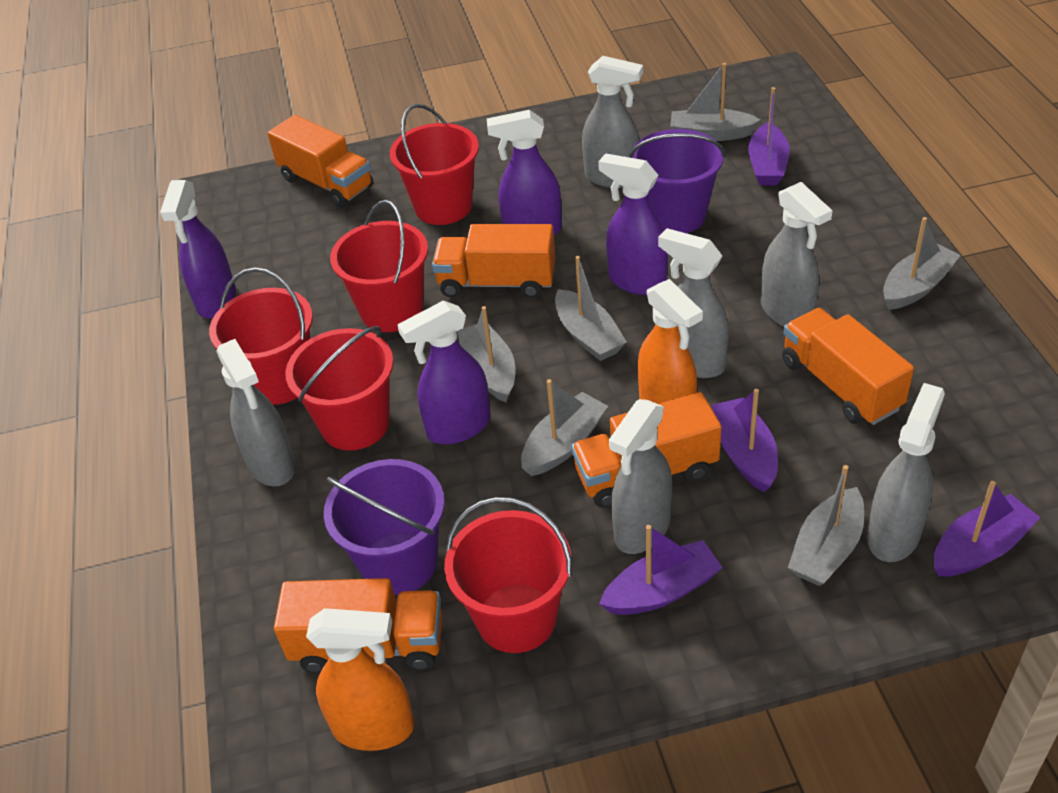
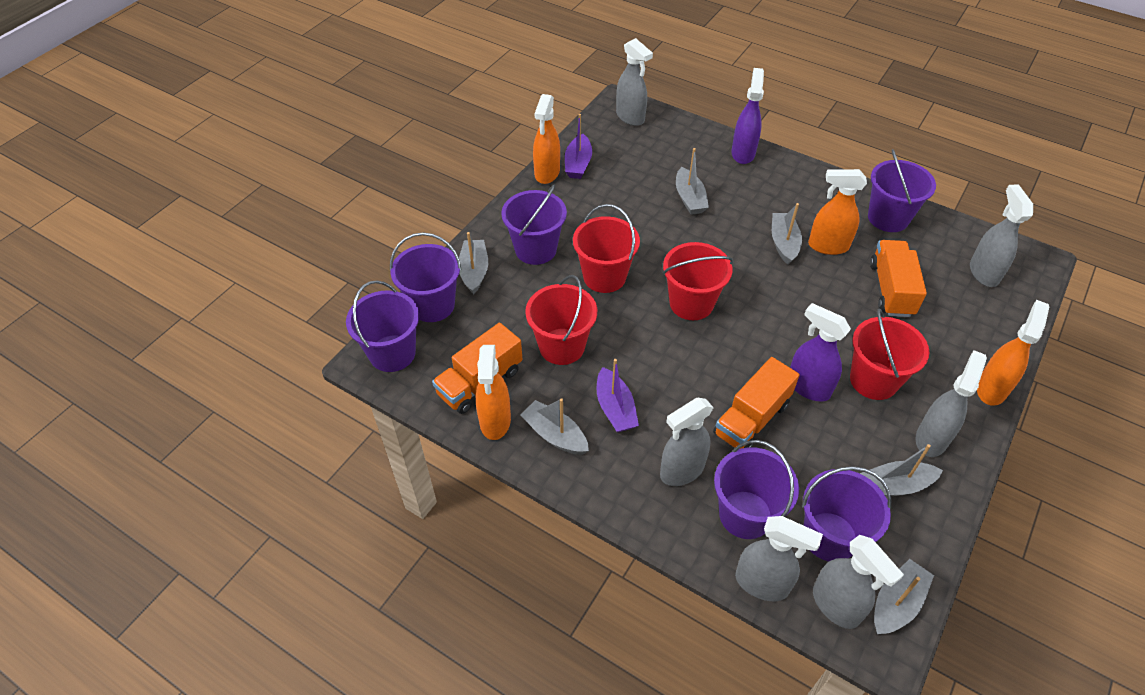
orange spray bottle: 2 -> 4
orange truck: 5 -> 3
purple boat: 4 -> 2
purple bucket: 2 -> 6
purple spray bottle: 4 -> 2
red bucket: 5 -> 4

